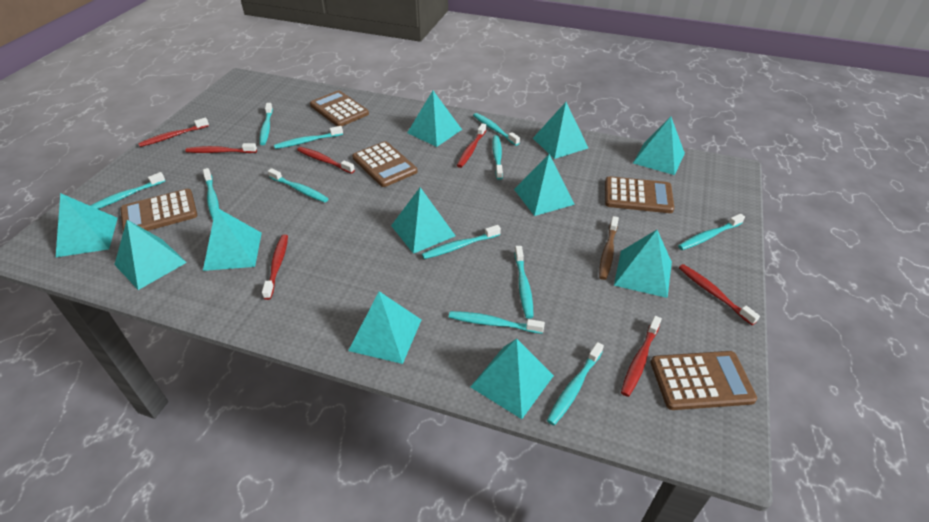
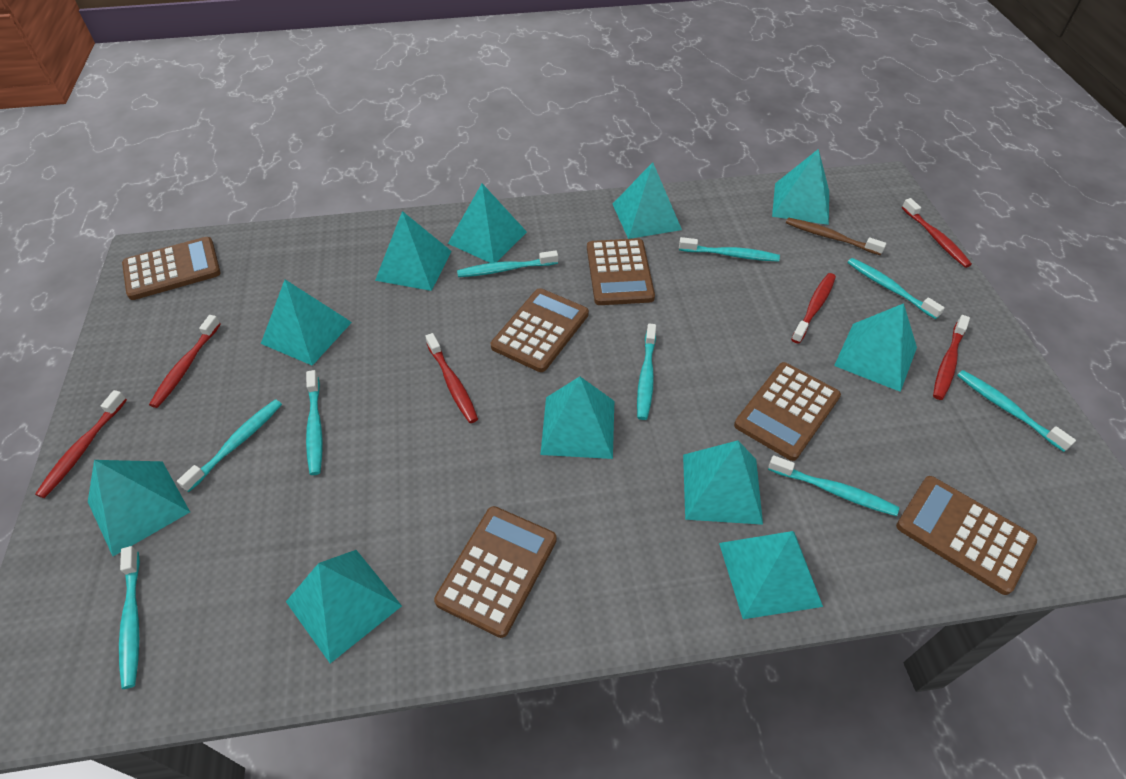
brown calculator: 5 -> 6
red toothbrush: 7 -> 6
turquoise toothbrush: 12 -> 9

